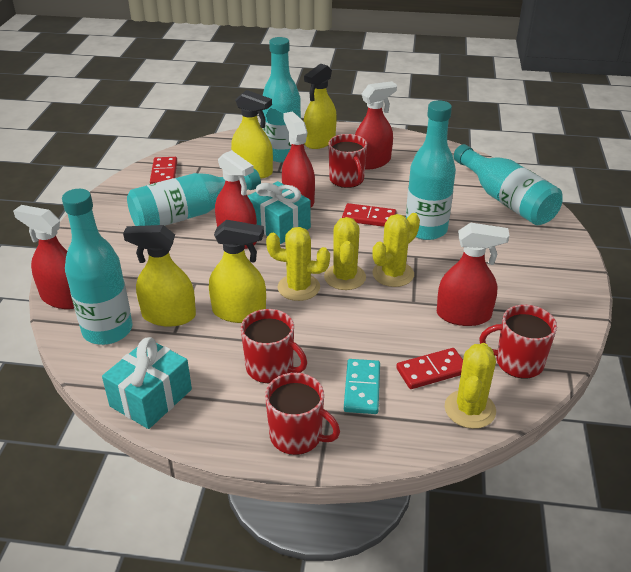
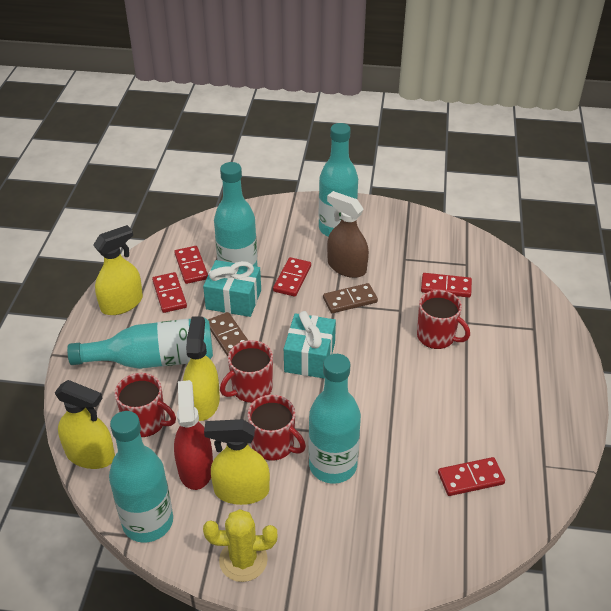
brown domino: 0 -> 2
brown spray bottle: 0 -> 1
red domino: 3 -> 5
red spray bottle: 5 -> 1
turquoise domino: 1 -> 0
yellow cactus: 4 -> 1

